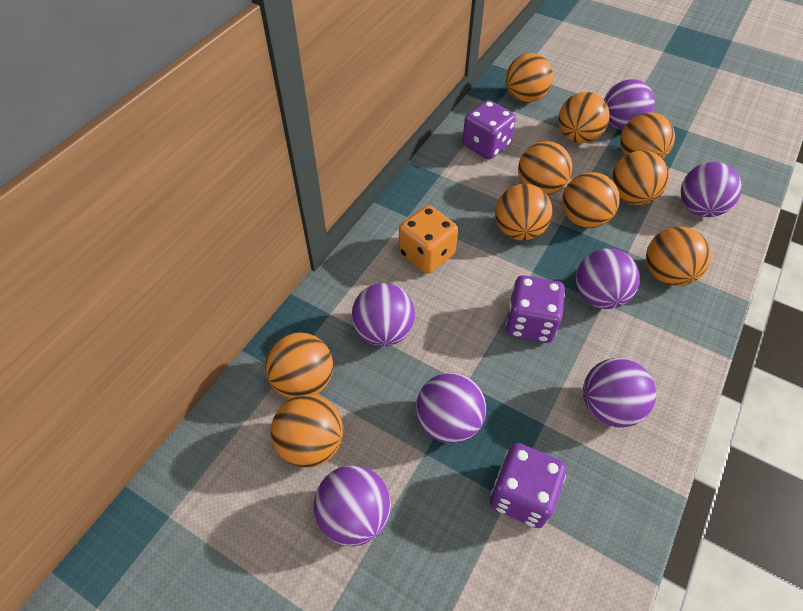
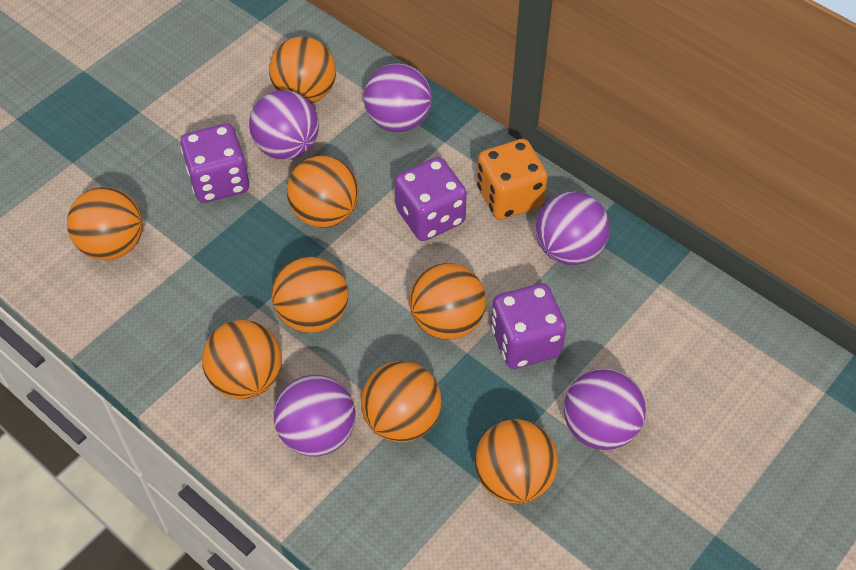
orange ball: 10 -> 8
purple ball: 7 -> 5

